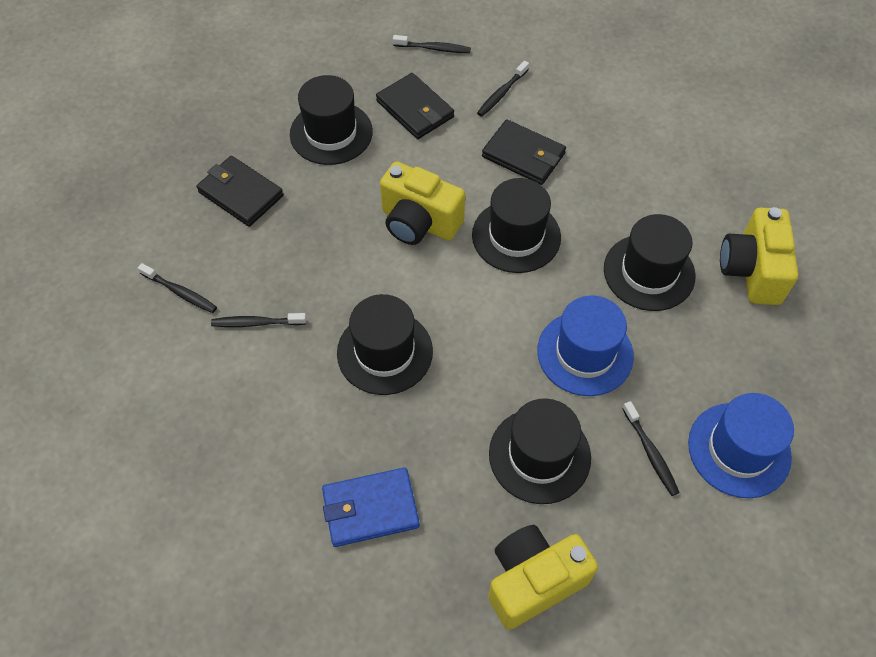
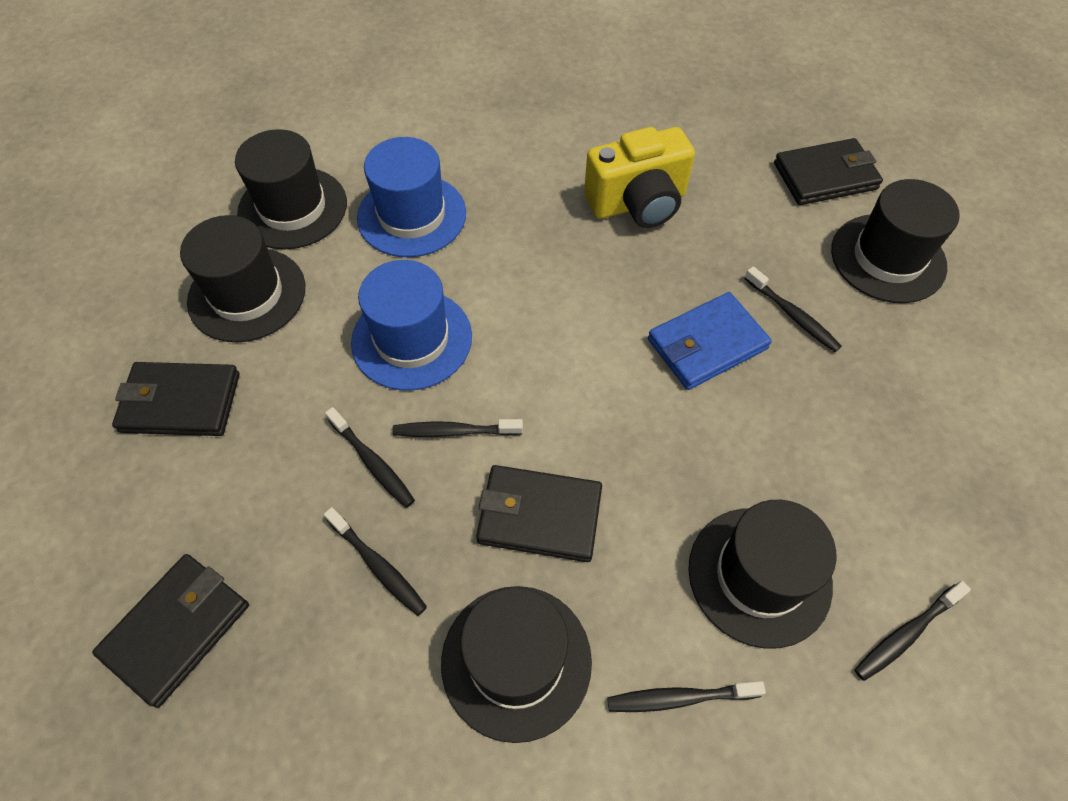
black toothbrush: 5 -> 6
black wallet: 3 -> 4
yellow camera: 3 -> 1

